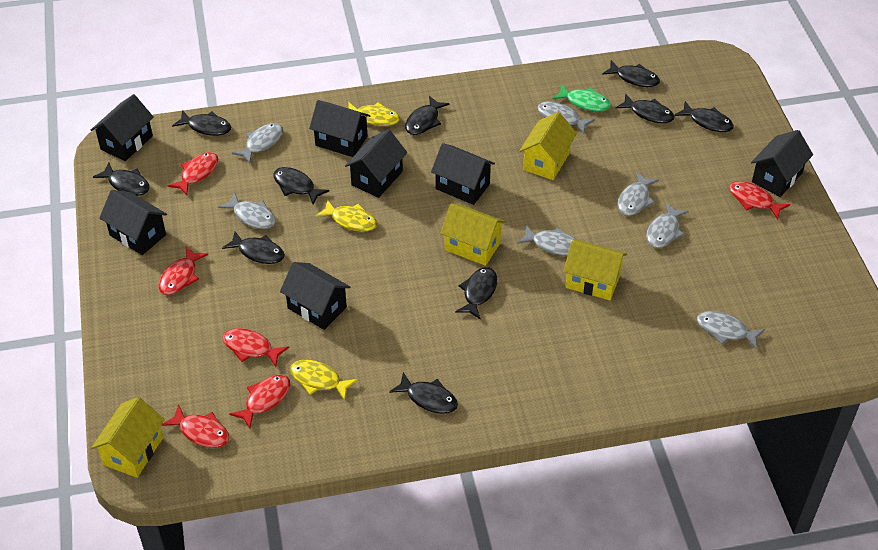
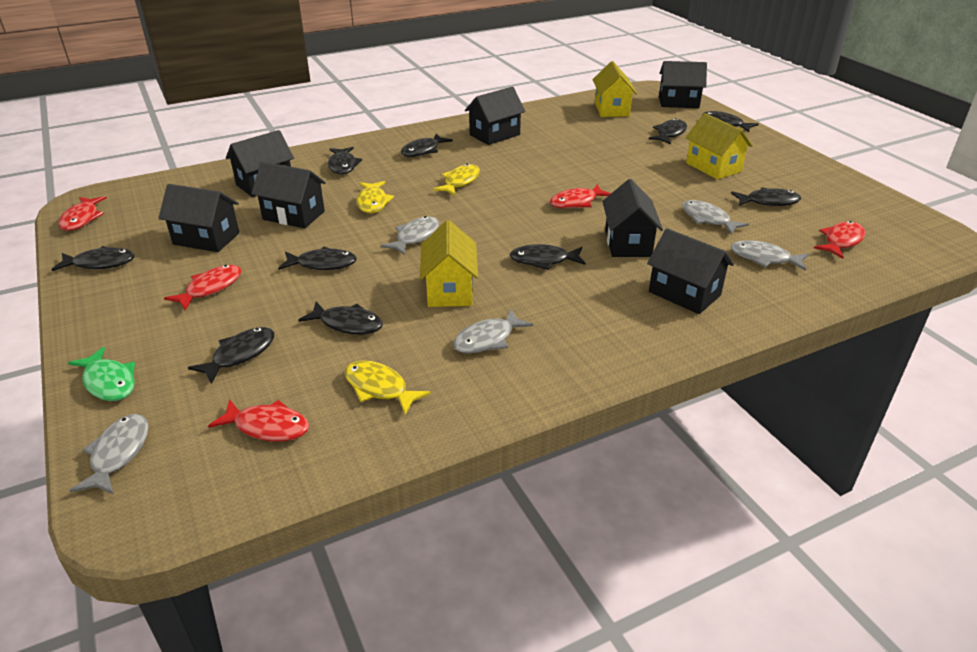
grey fish: 7 -> 5
red fish: 6 -> 5
yellow house: 4 -> 3

